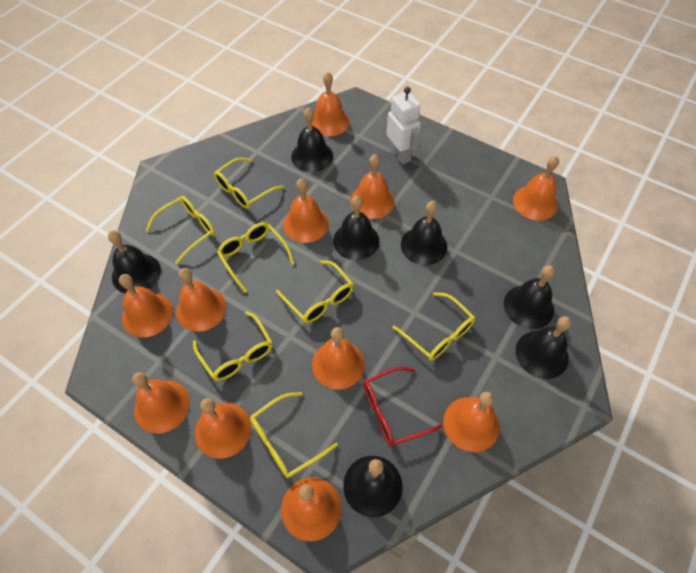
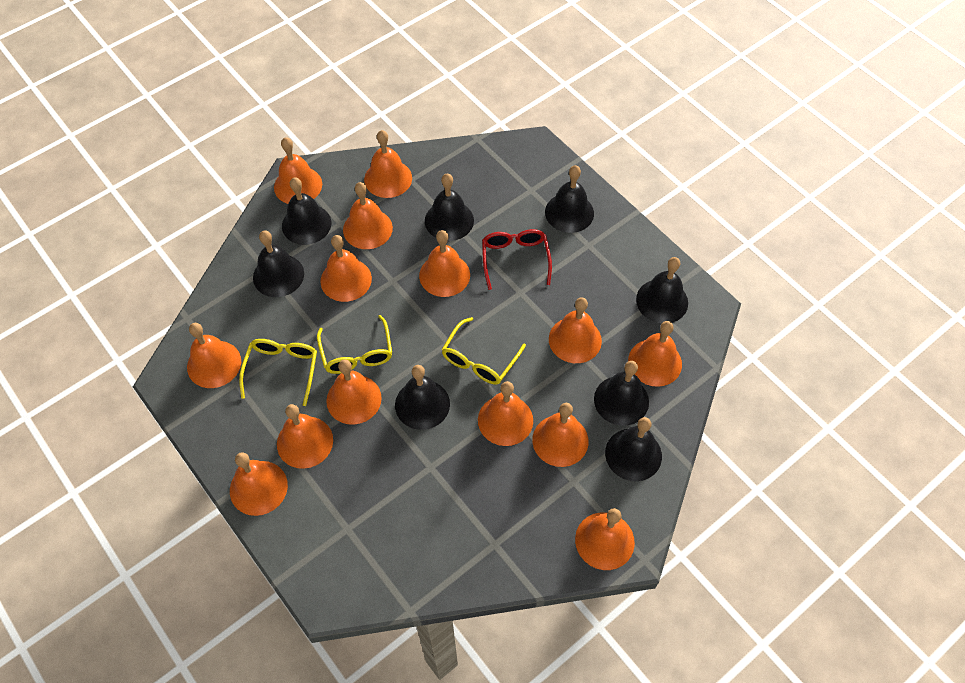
black bell: 7 -> 8
orange bell: 11 -> 14
white robot: 1 -> 0
yellow glasses: 7 -> 3

